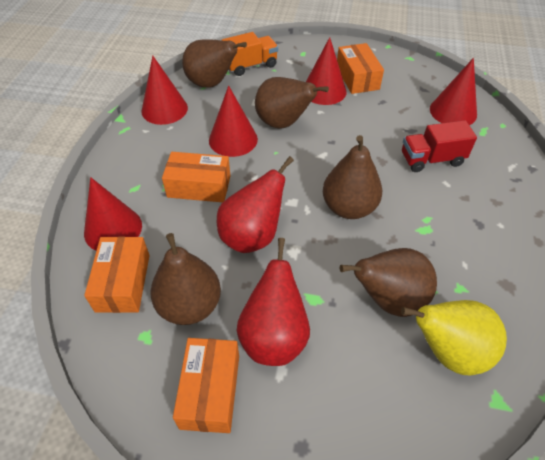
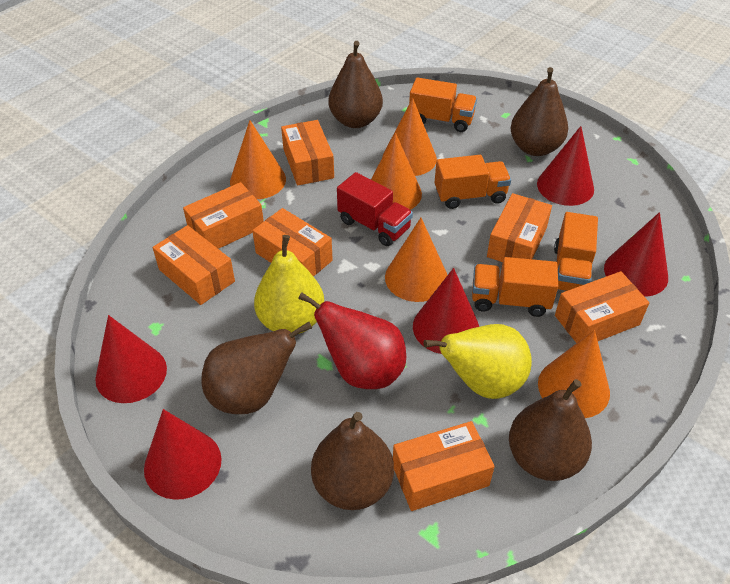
orange box: 4 -> 7
orange cone: 0 -> 5
orange truck: 1 -> 4
red pear: 2 -> 1
yellow pear: 1 -> 2

